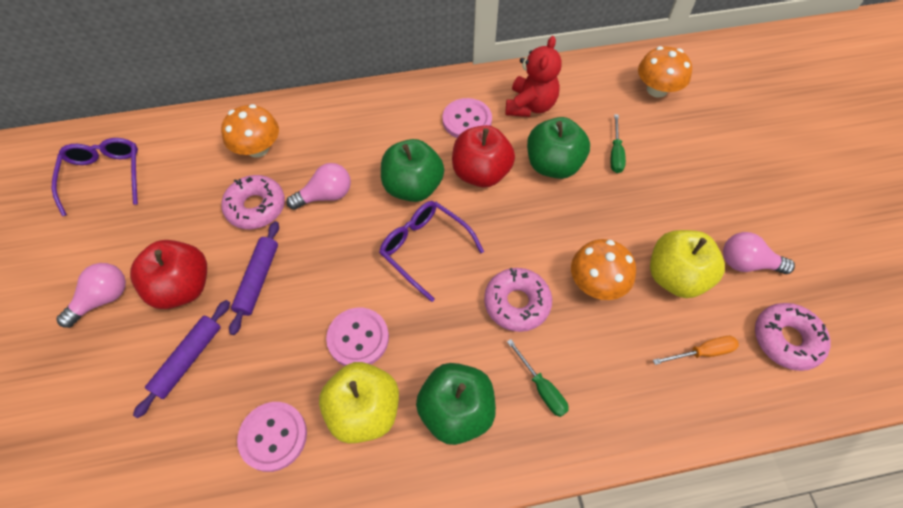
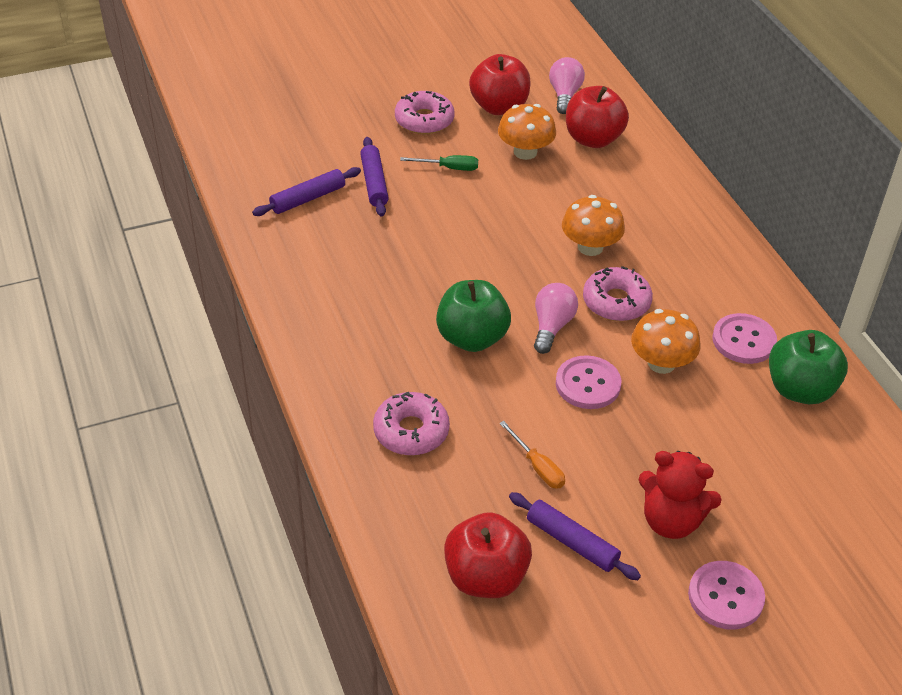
green apple: 3 -> 2
green screwdriver: 2 -> 1
pink light bulb: 3 -> 2
purple glasses: 2 -> 0
purple rolling pin: 2 -> 3
red apple: 2 -> 3
yellow apple: 2 -> 0

